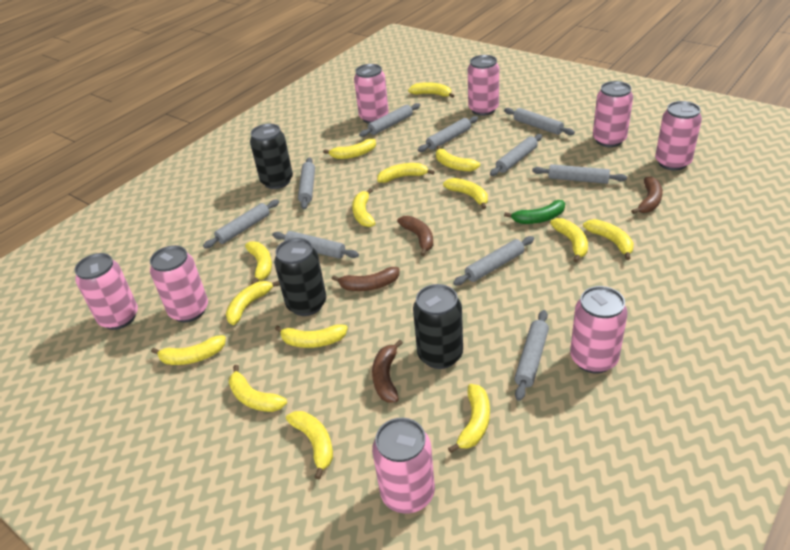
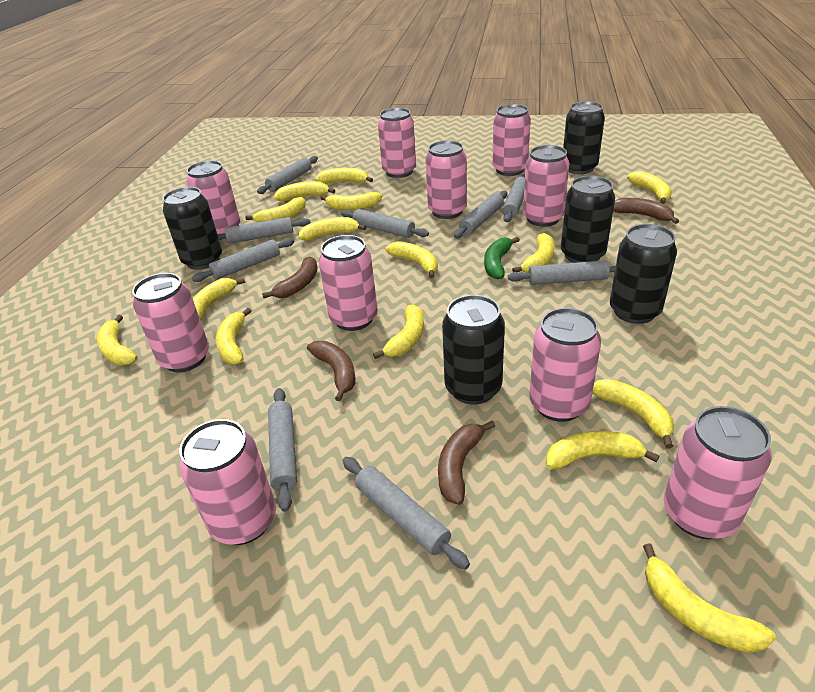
black can: 3 -> 5
grey rolling pin: 10 -> 9
pink can: 8 -> 10

